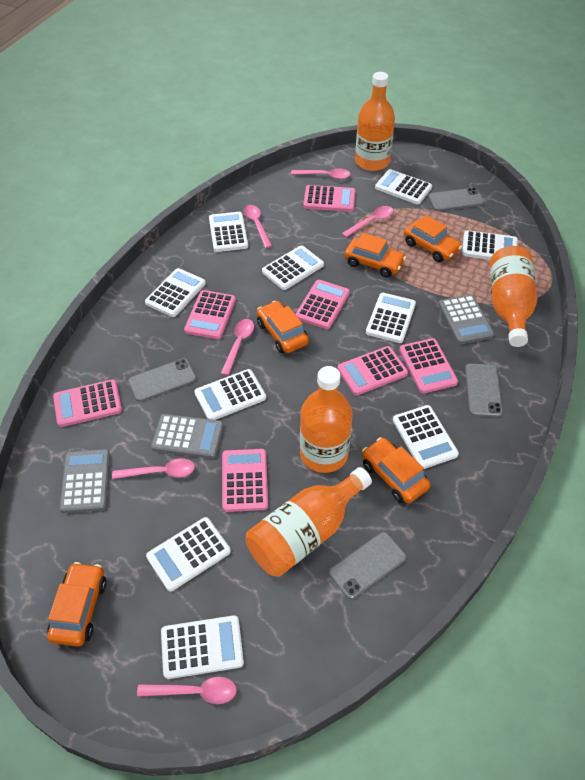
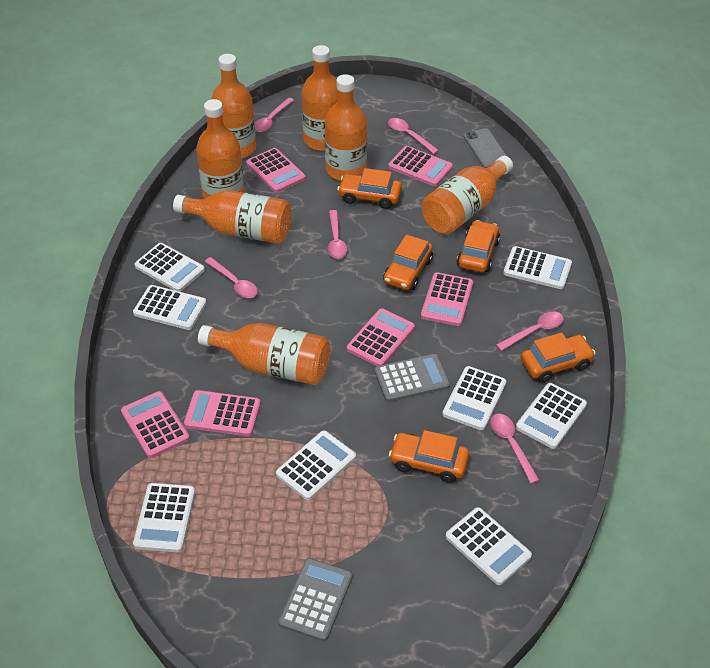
grey calculator: 3 -> 2
grey phone: 4 -> 1
orange bottle: 4 -> 7
pink calculator: 7 -> 6
white calculator: 10 -> 8

